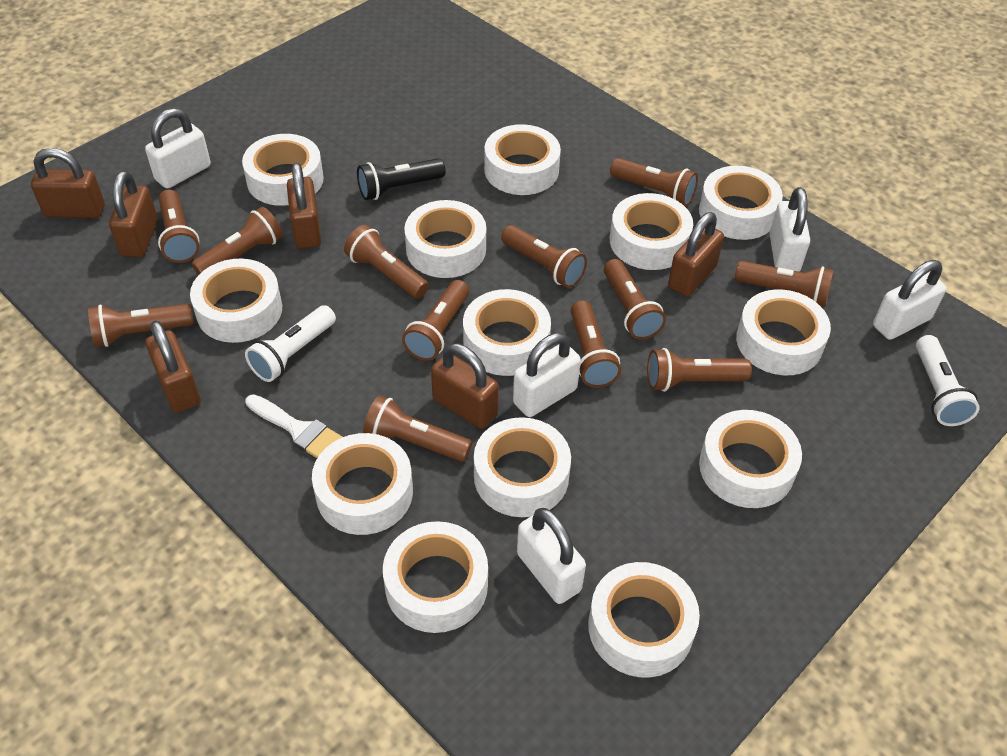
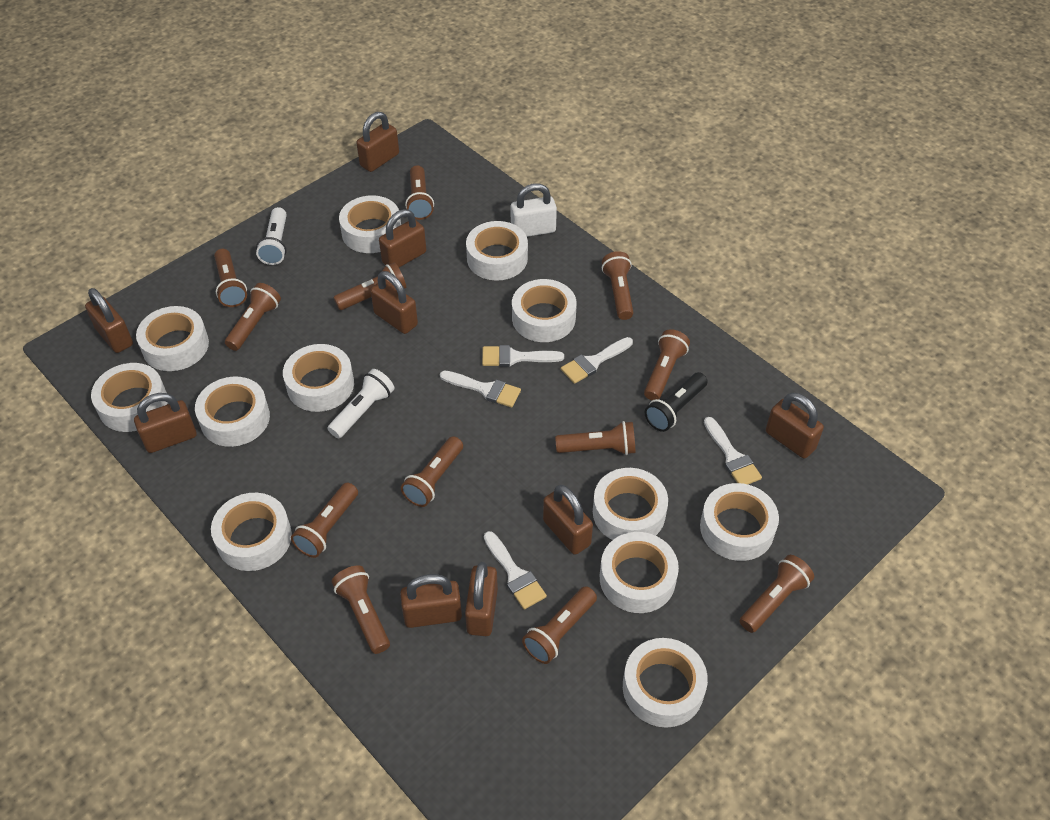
brown padlock: 6 -> 9
white brush: 1 -> 5
white padlock: 5 -> 1
white tape: 13 -> 12

